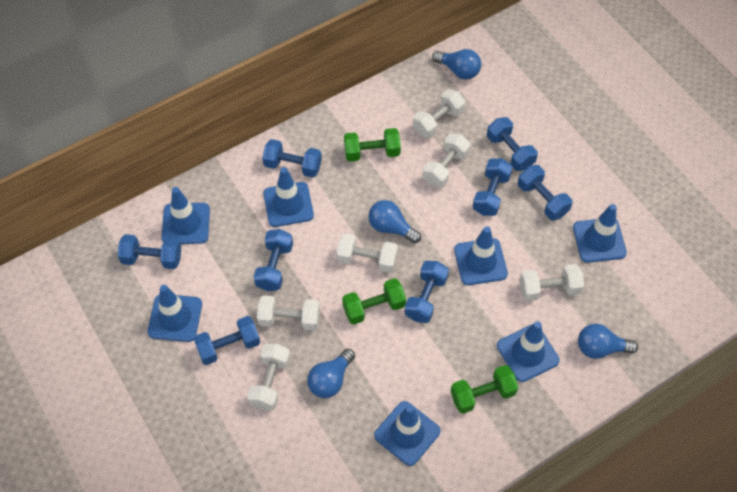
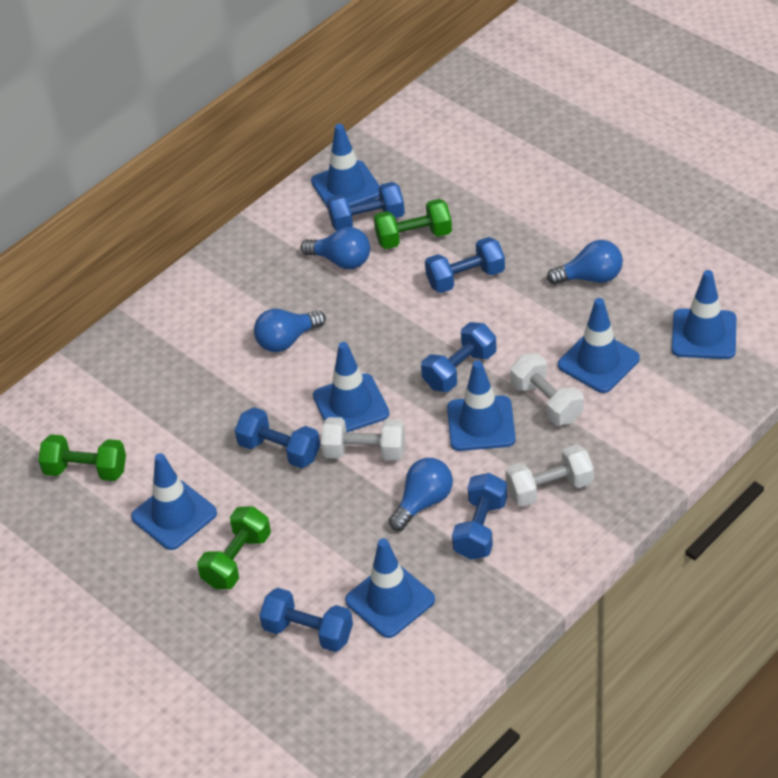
blue dumbbell: 8 -> 6
white dumbbell: 6 -> 3

